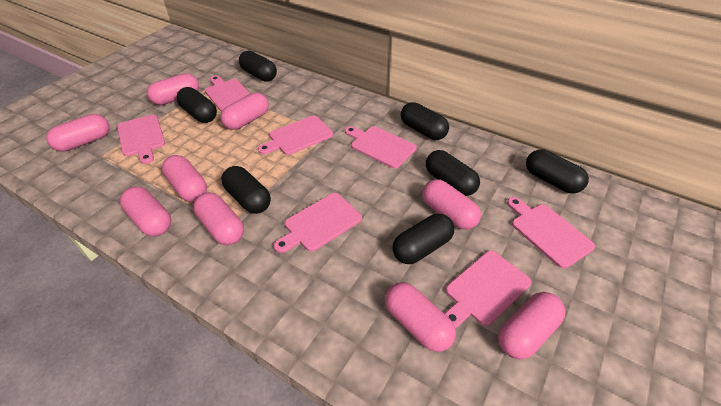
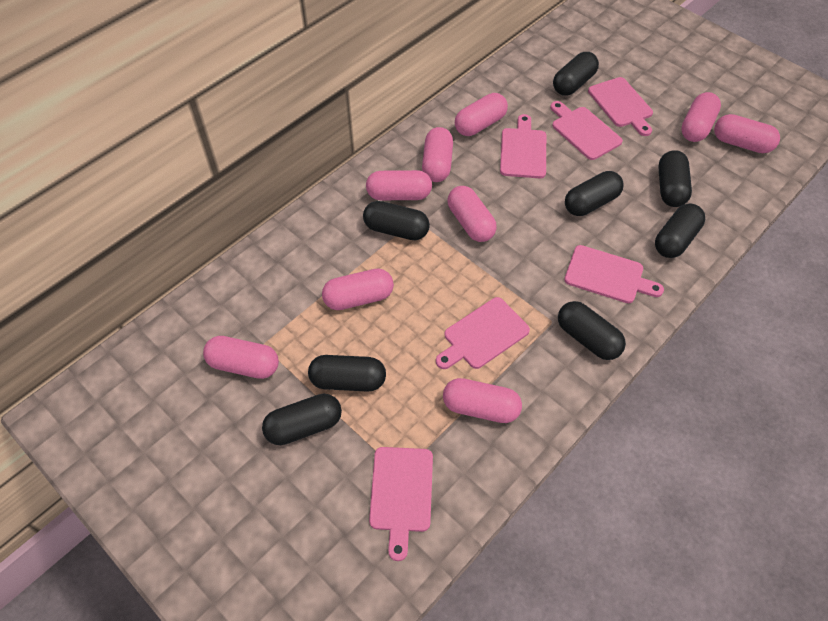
black capsule: 7 -> 8
pink cutting board: 7 -> 6

